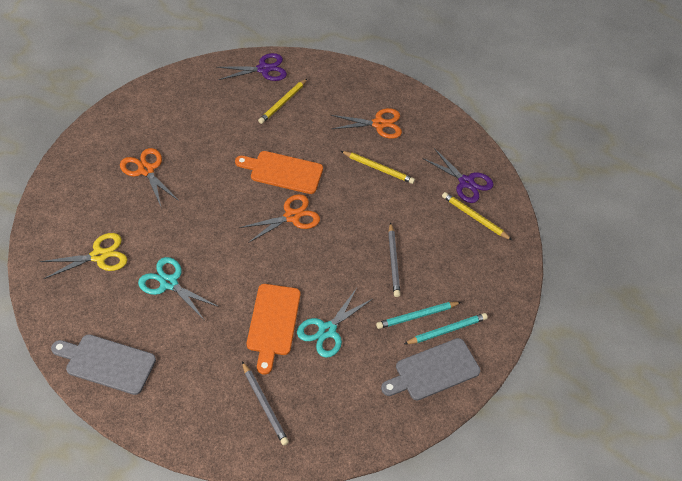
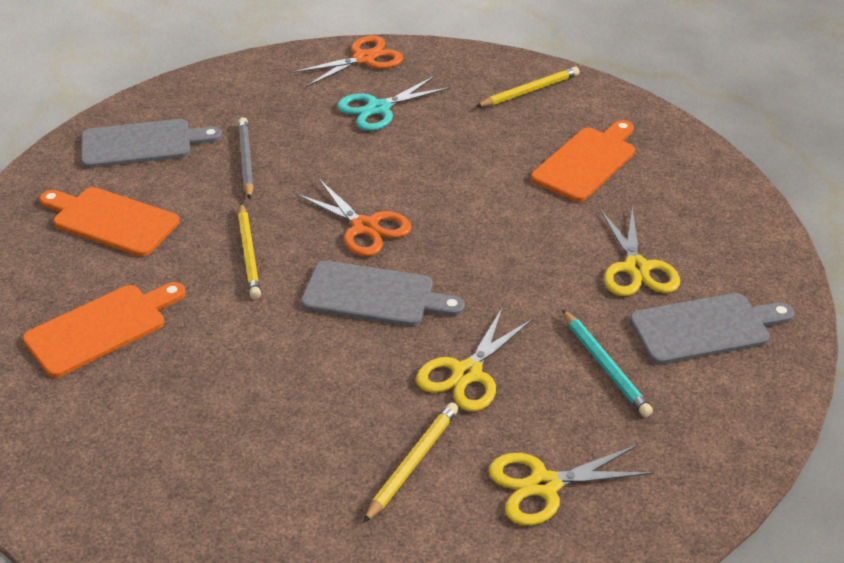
grey cutting board: 2 -> 3
grey pencil: 2 -> 1
orange cutting board: 2 -> 3
orange scissors: 3 -> 2
purple scissors: 2 -> 0
turquoise pencil: 2 -> 1
turquoise scissors: 2 -> 1
yellow scissors: 1 -> 3

